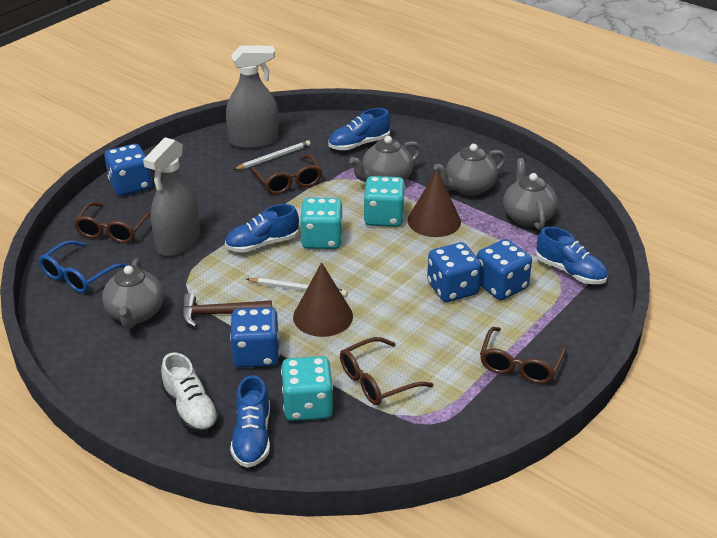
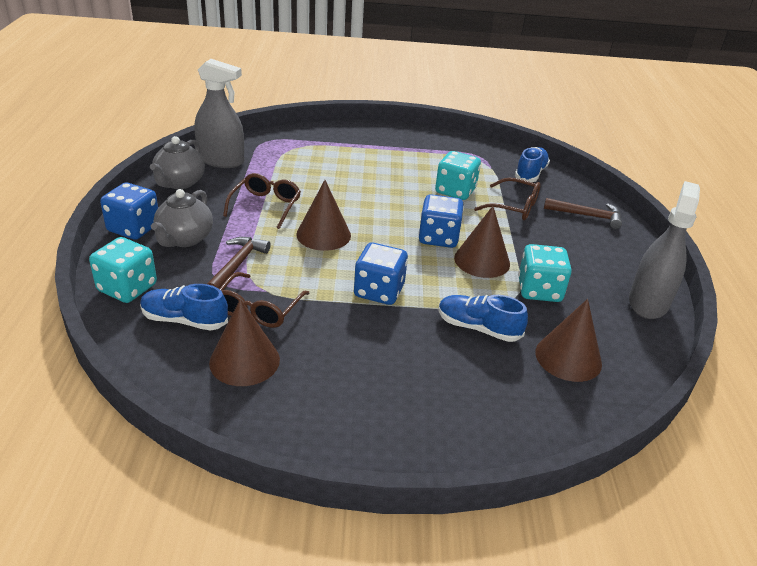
blue dice: 4 -> 3
blue glasses: 1 -> 0
blue shoe: 4 -> 3
brown cone: 2 -> 4
brown glasses: 4 -> 3
brown hammer: 1 -> 2
grey teapot: 4 -> 2
white pencil: 2 -> 0
white shoe: 1 -> 0

